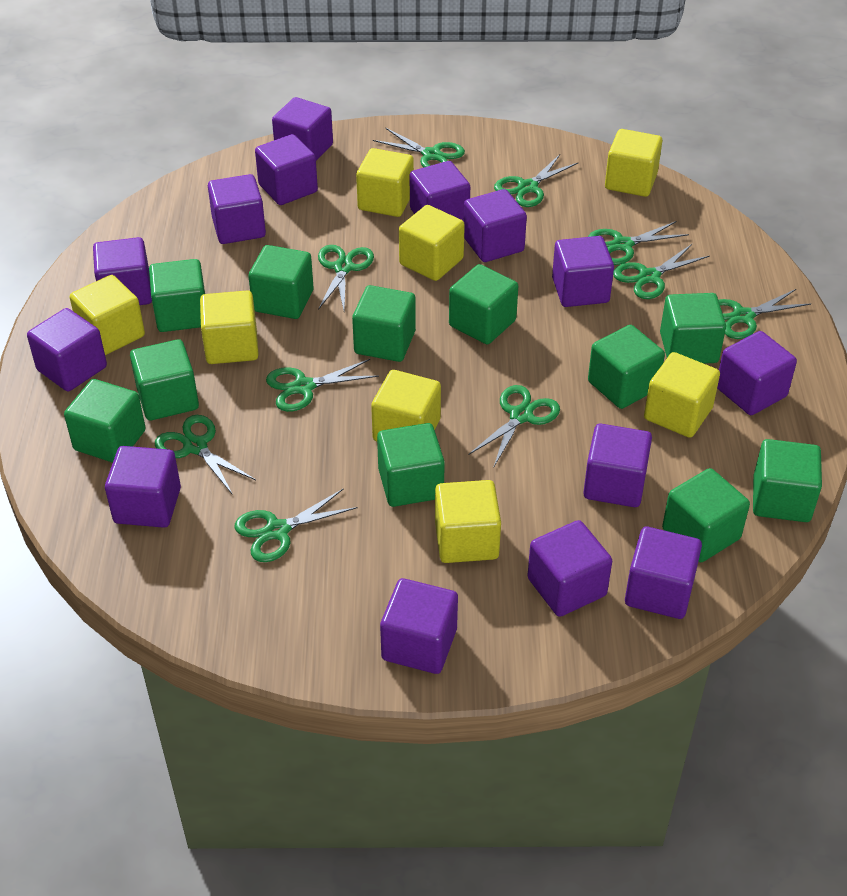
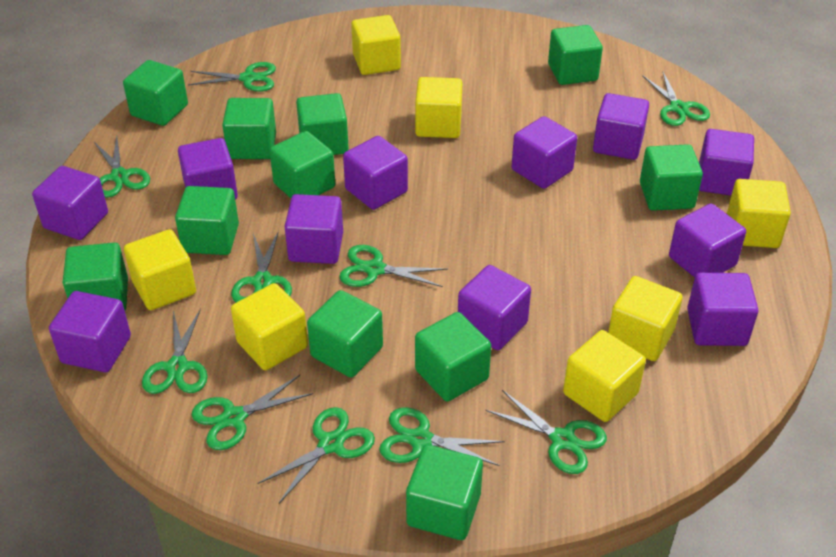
purple cube: 14 -> 11
yellow cube: 8 -> 7

